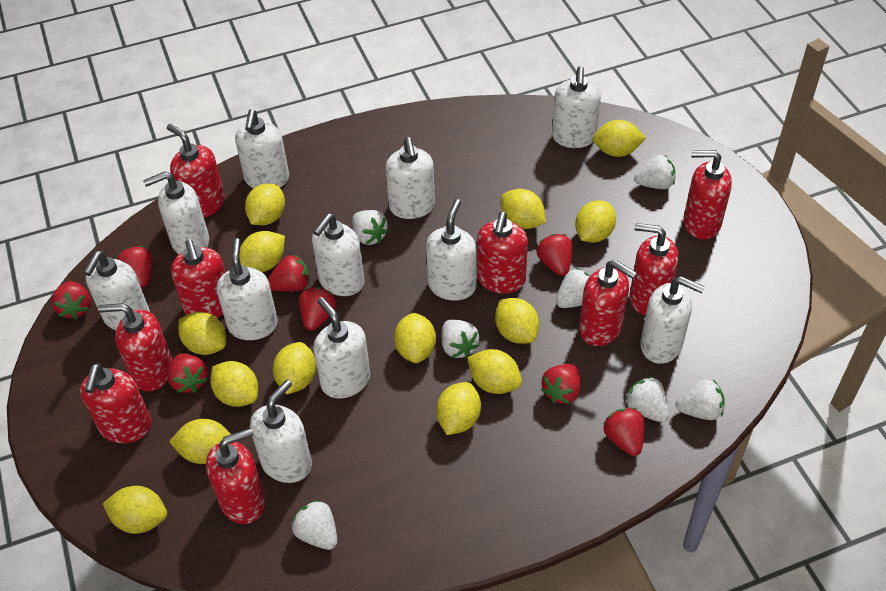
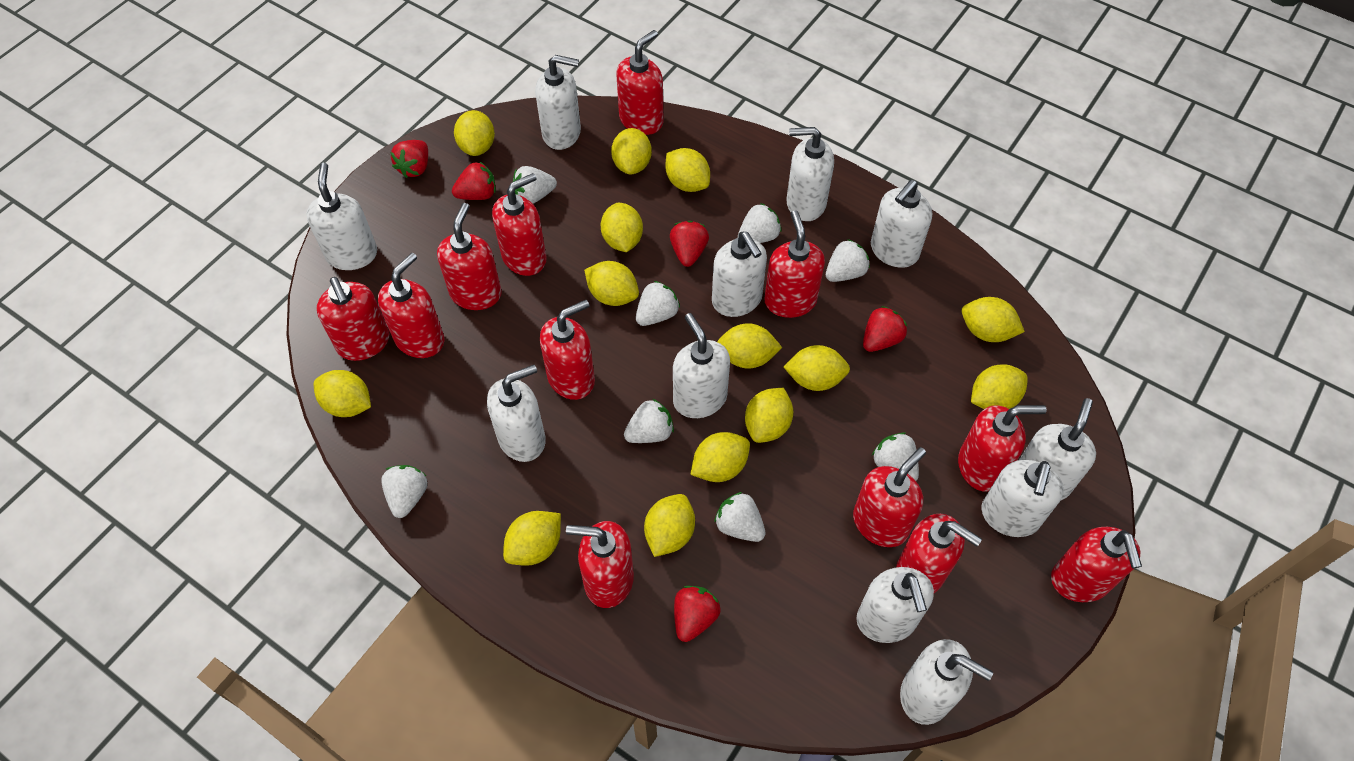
red soap dispenser: 9 -> 12
red strawberry: 8 -> 5
white strawberry: 7 -> 8

